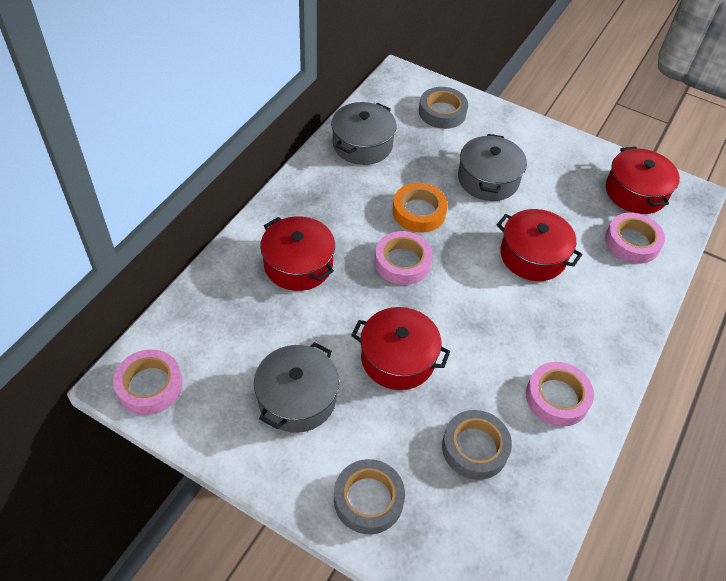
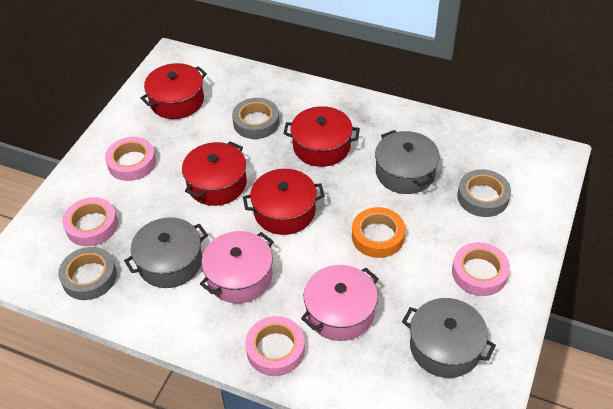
pink pot: 0 -> 2

